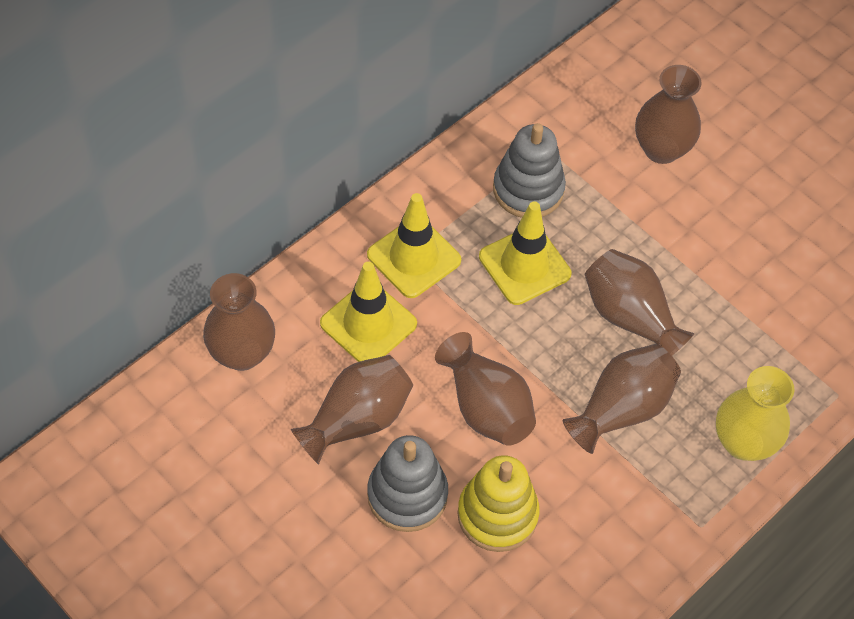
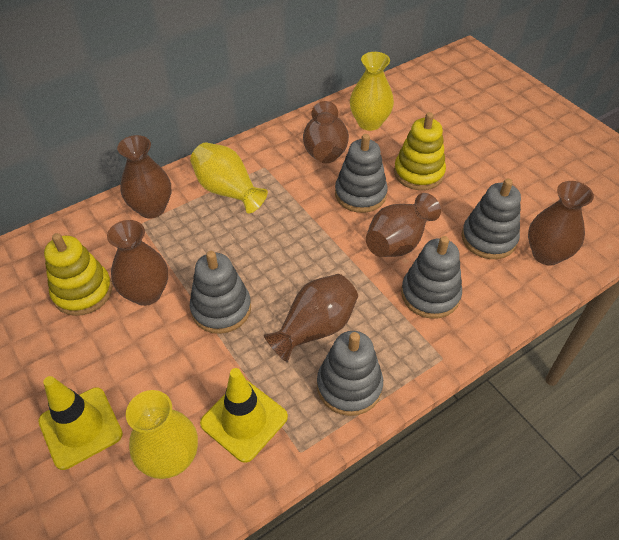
grey stacking toy: 2 -> 5
yellow stacking toy: 1 -> 2
yellow traffic cone: 3 -> 2
yellow vase: 1 -> 3

